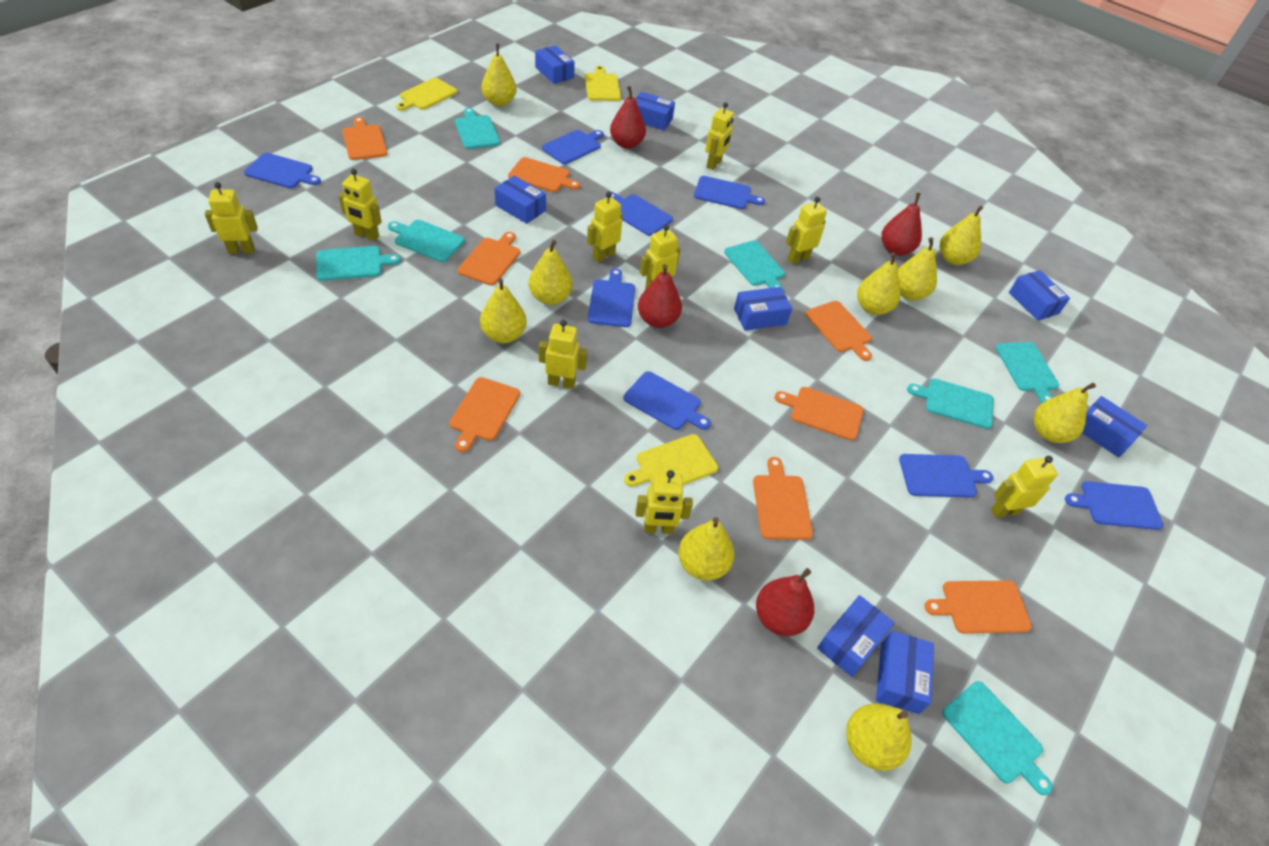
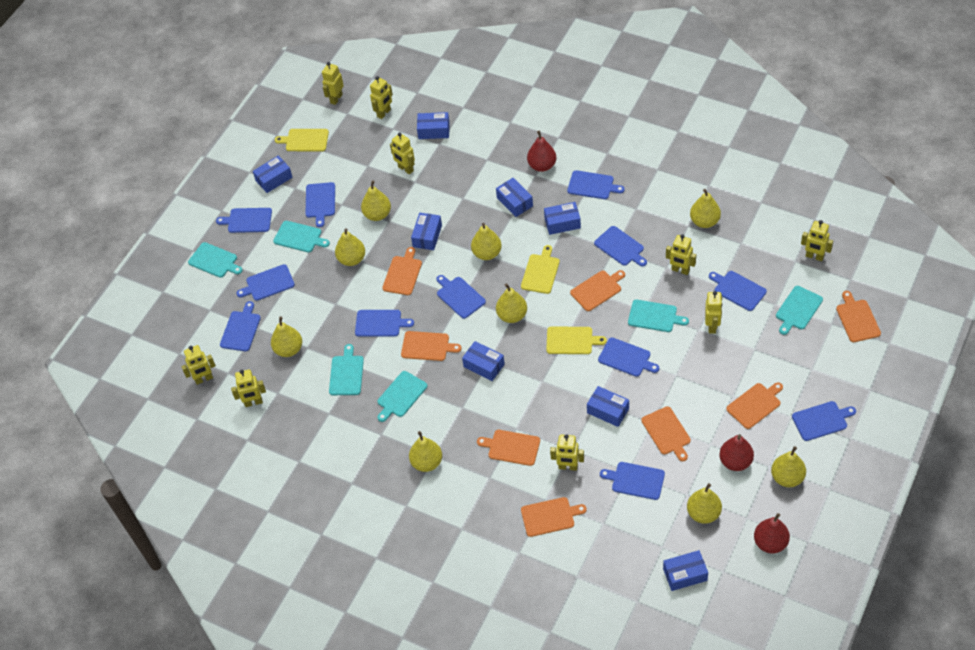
blue cutting board: 8 -> 12
red pear: 4 -> 3
turquoise cutting board: 7 -> 6

